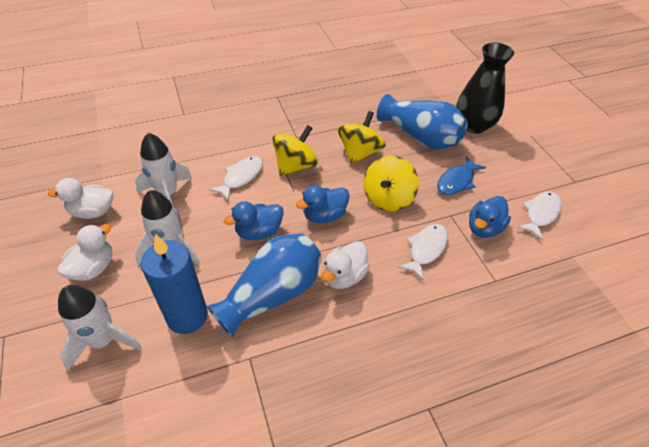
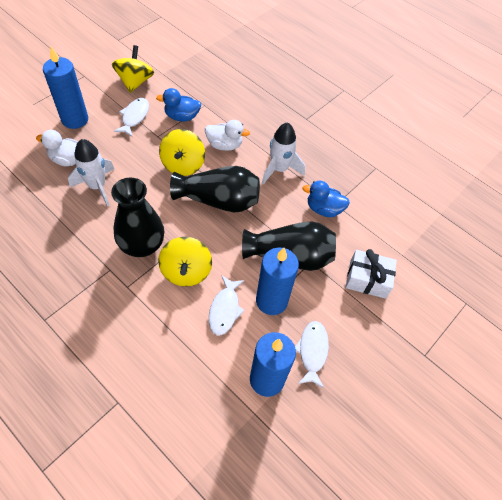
black vase: 1 -> 3
blue candle: 1 -> 3
blue duck: 3 -> 2
blue fish: 1 -> 0
blue vase: 2 -> 0
white duck: 3 -> 2
white gift: 0 -> 1
white rocket: 3 -> 2

